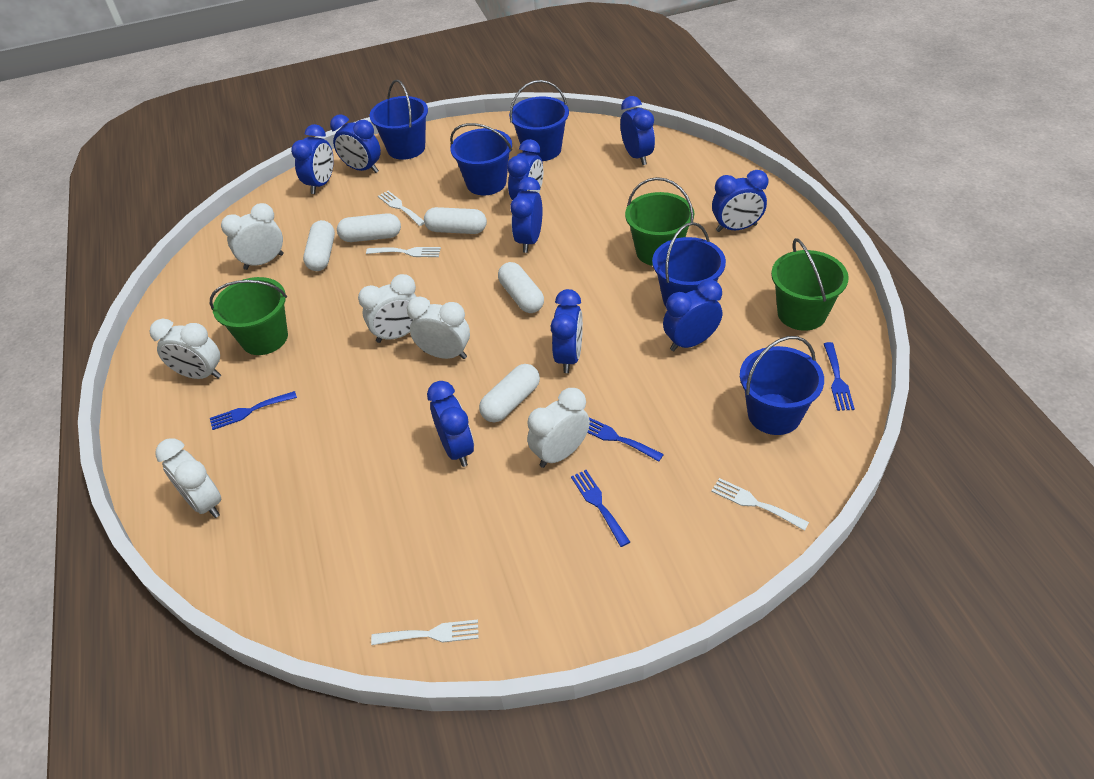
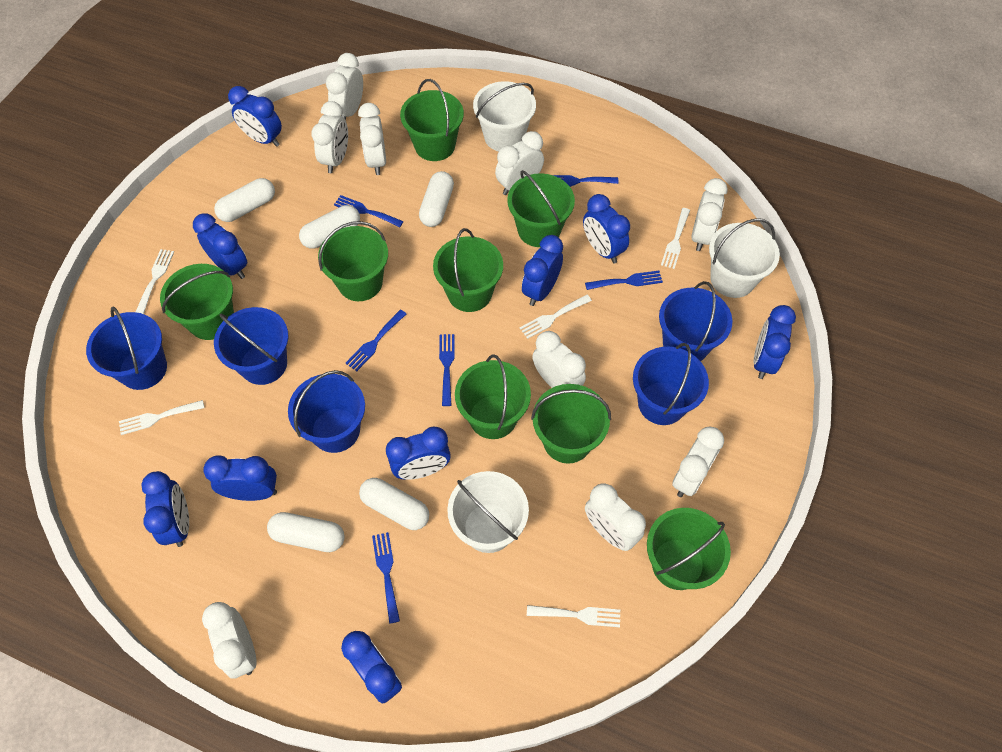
blue fork: 4 -> 6
green bucket: 3 -> 8
white bucket: 0 -> 3
white clock: 6 -> 9
white fork: 4 -> 5

